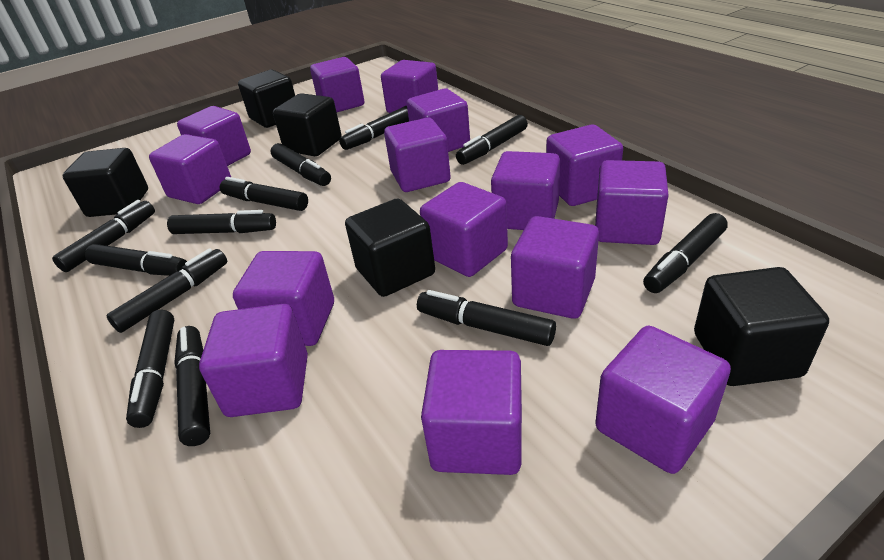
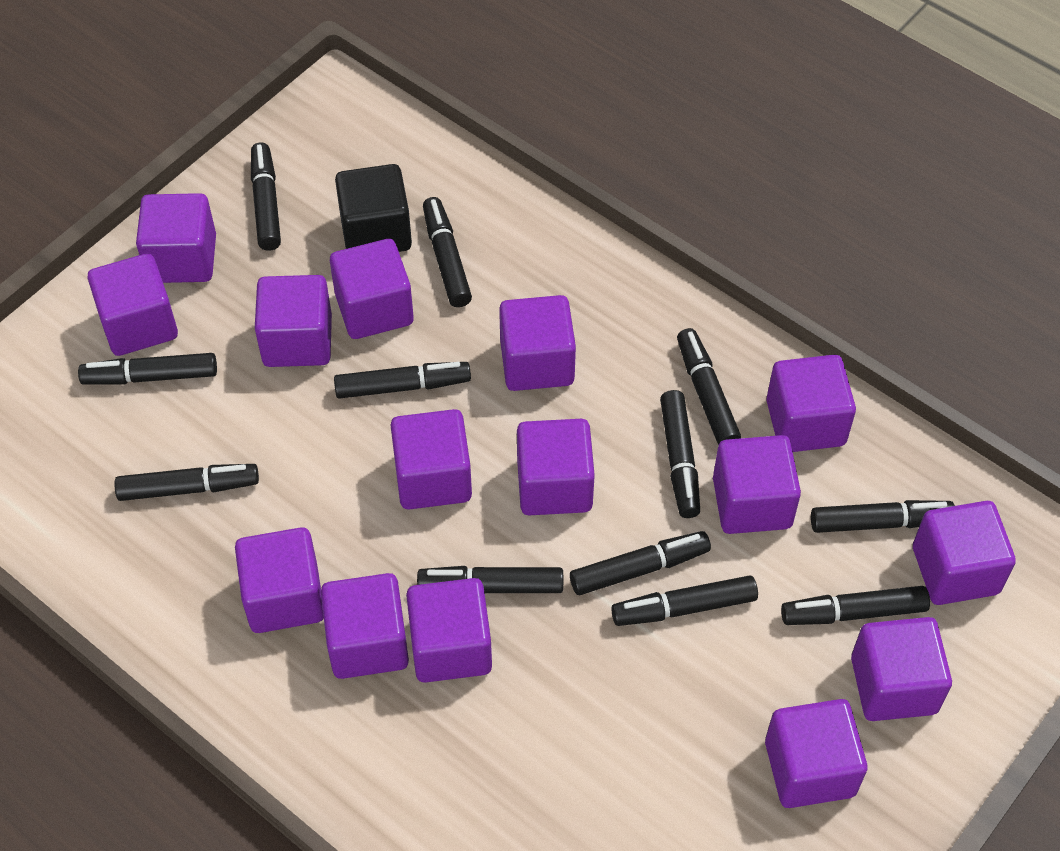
black cube: 5 -> 1

